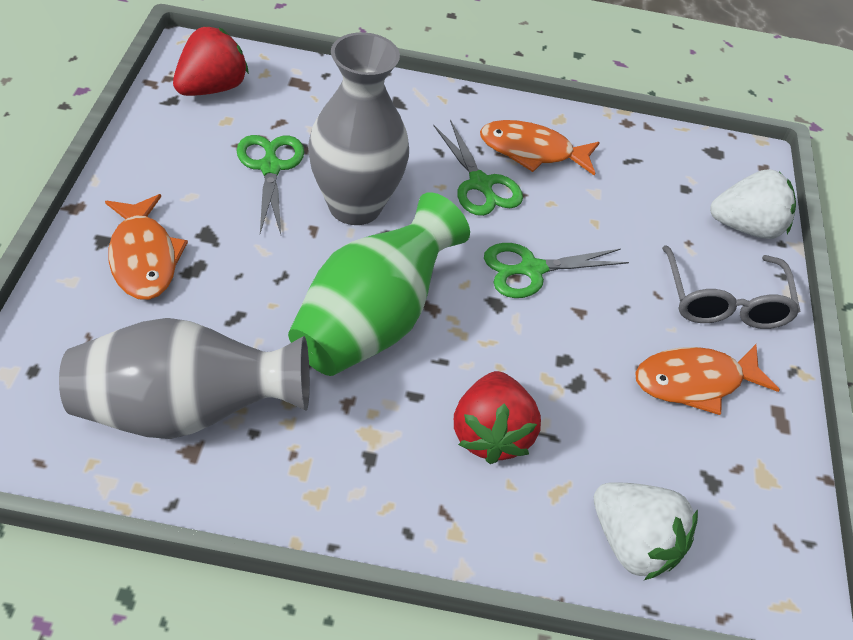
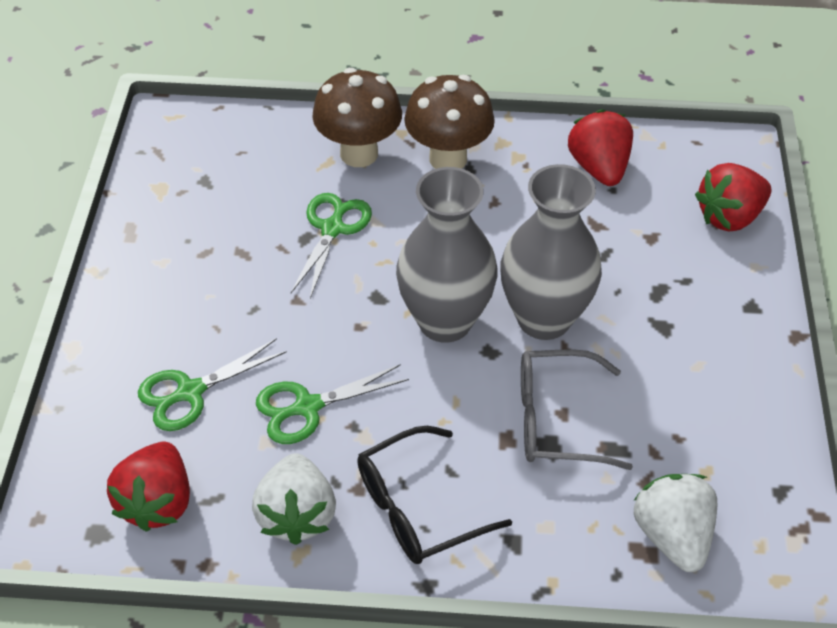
black glasses: 0 -> 1
brown mushroom: 0 -> 2
green vase: 1 -> 0
orange fish: 3 -> 0
red strawberry: 2 -> 3

